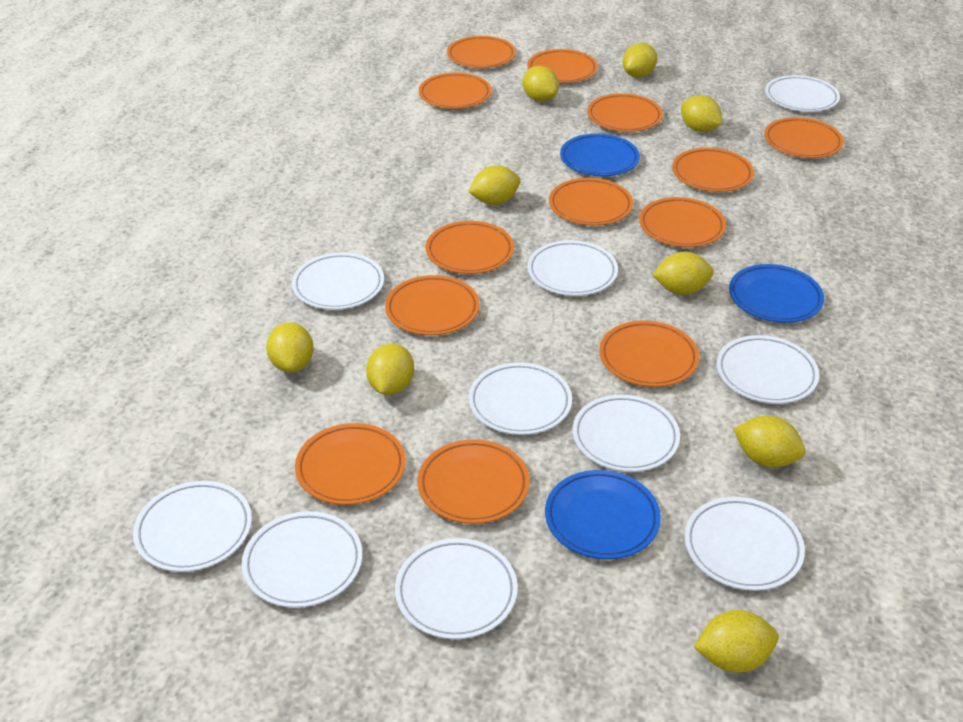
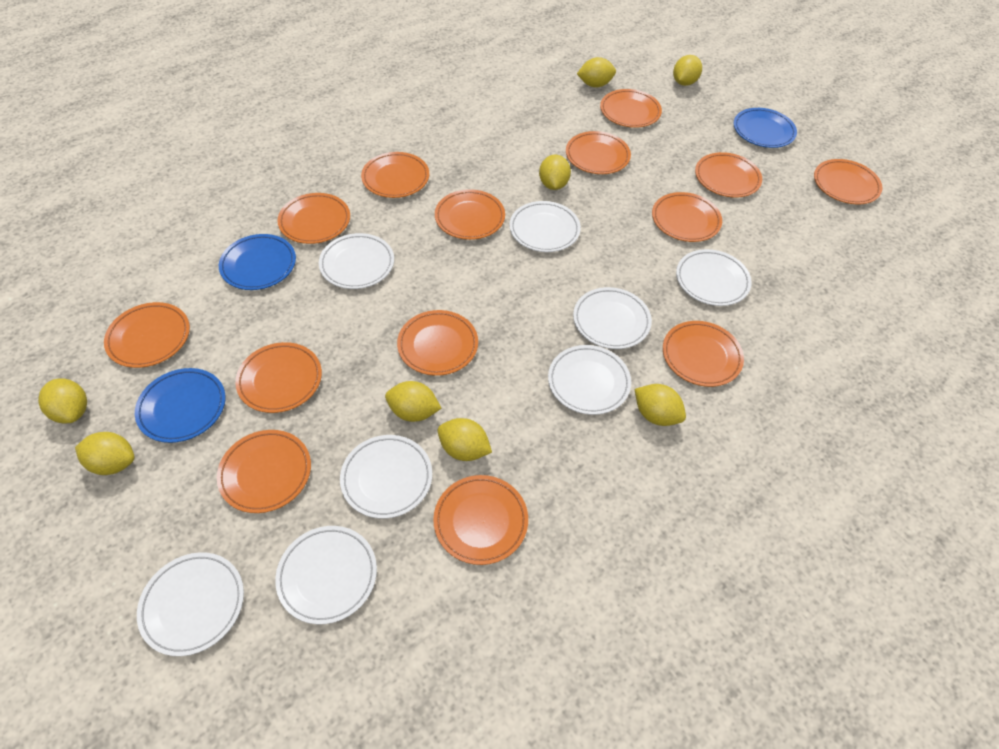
orange plate: 13 -> 14
white plate: 10 -> 8
yellow lemon: 9 -> 8

